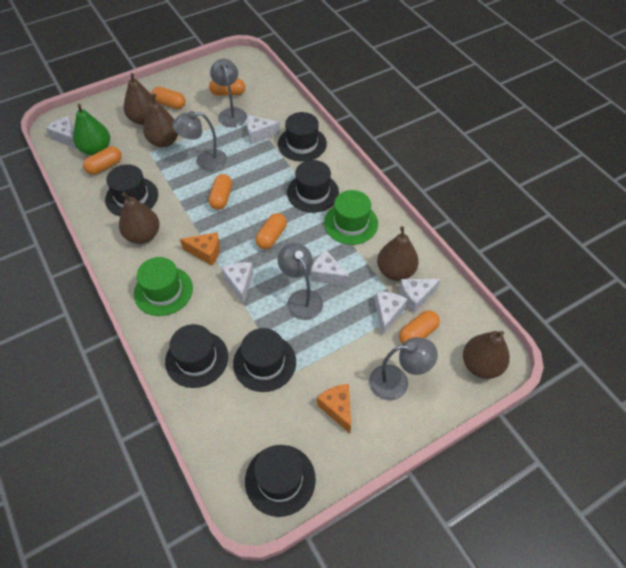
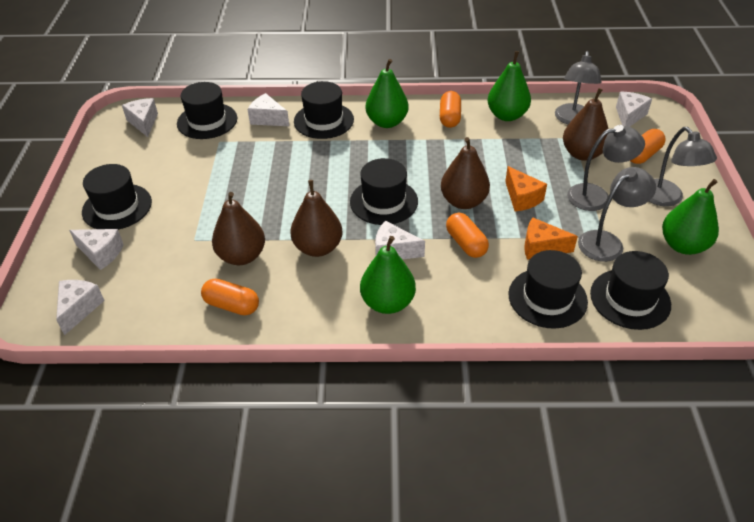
brown pear: 5 -> 4
green hat: 2 -> 0
green pear: 1 -> 4
orange capsule: 6 -> 4

